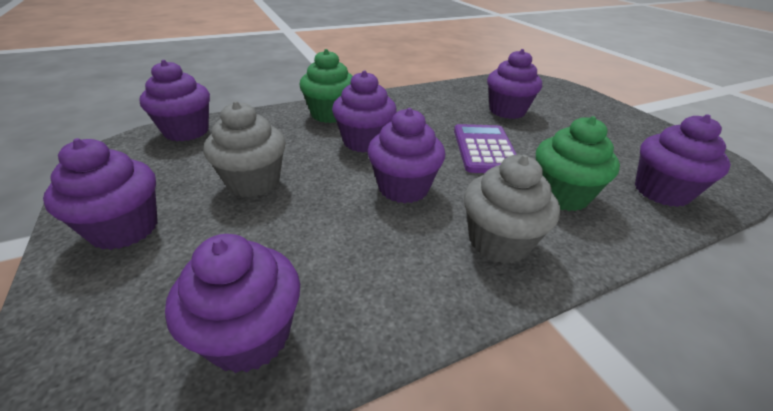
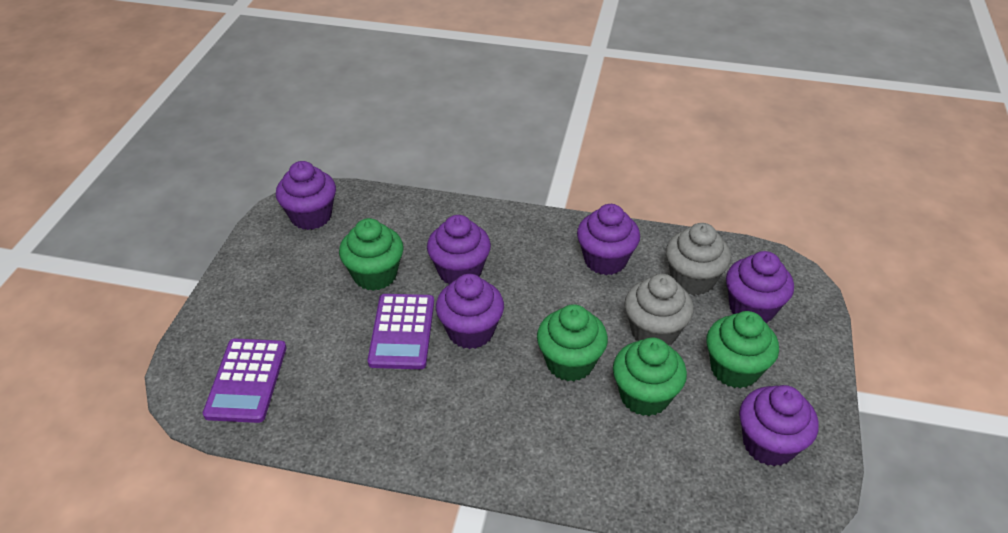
green cupcake: 2 -> 4
purple calculator: 1 -> 2
purple cupcake: 7 -> 6

